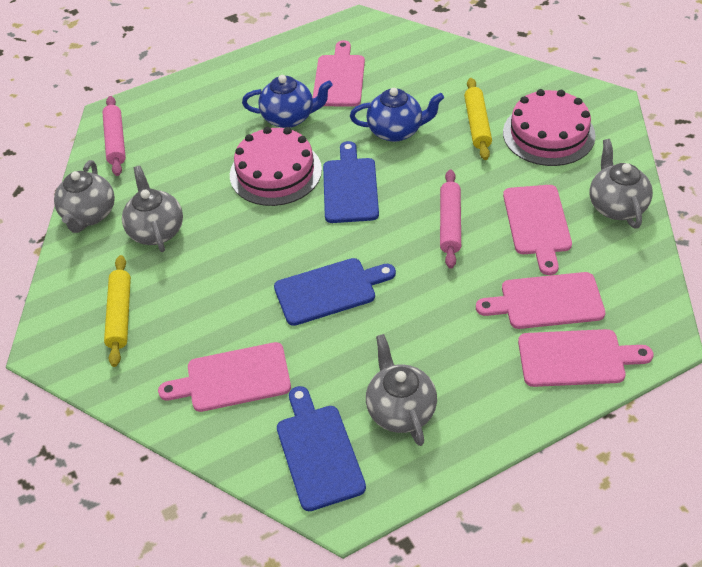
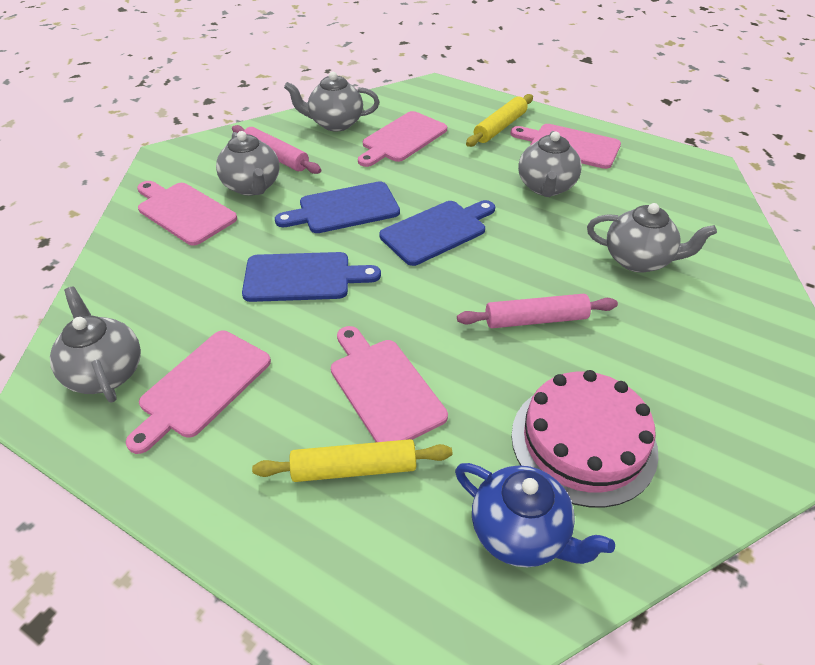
blue teapot: 2 -> 1
grey teapot: 4 -> 5
pink cake: 2 -> 1

